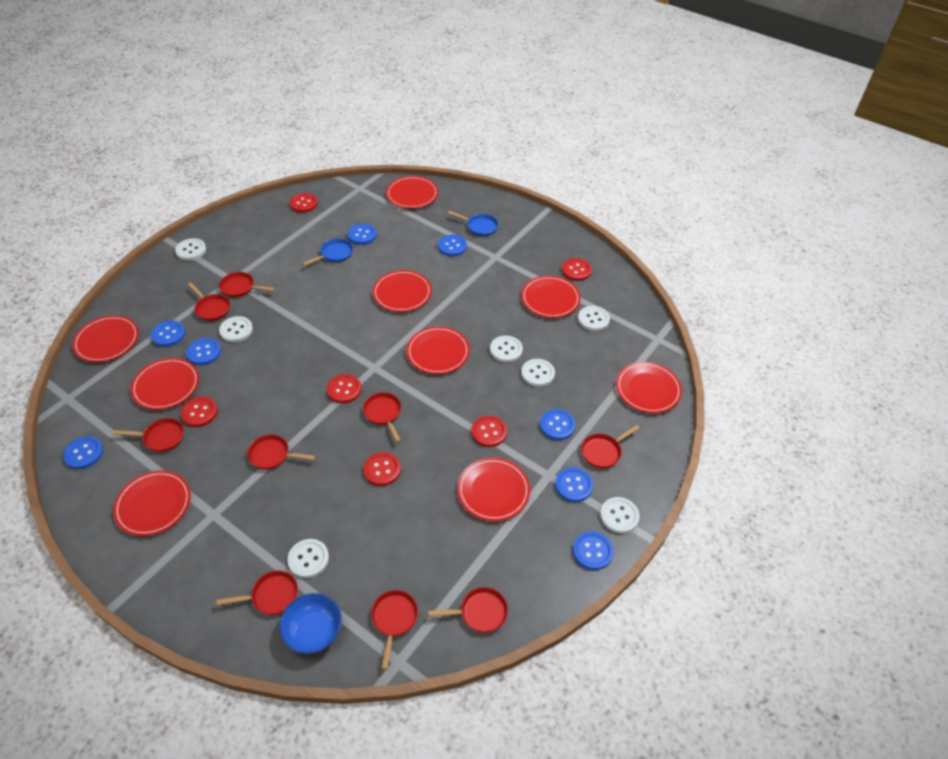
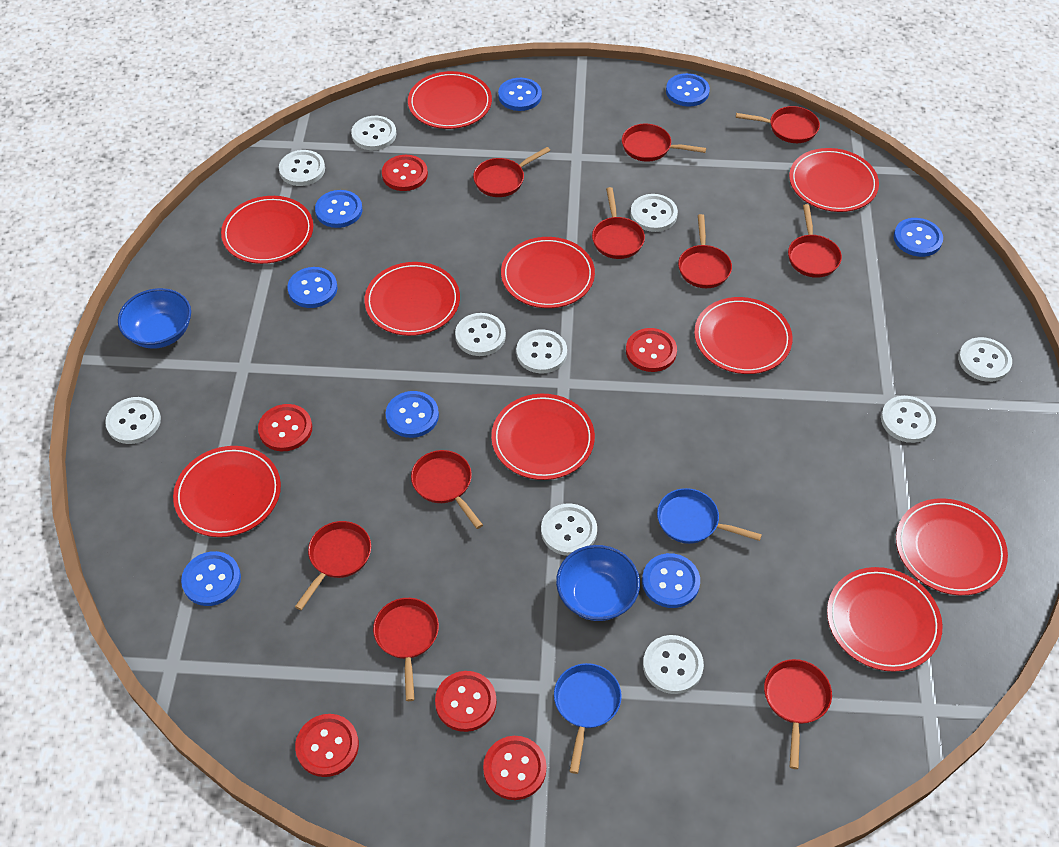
blue bowl: 1 -> 2
red pan: 9 -> 10
red plate: 9 -> 10
white button: 7 -> 10

